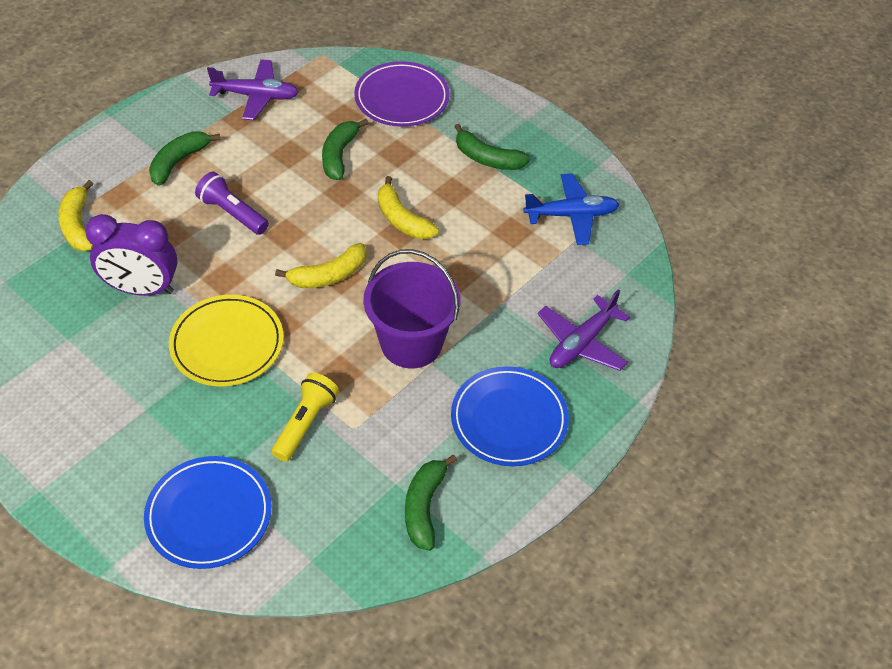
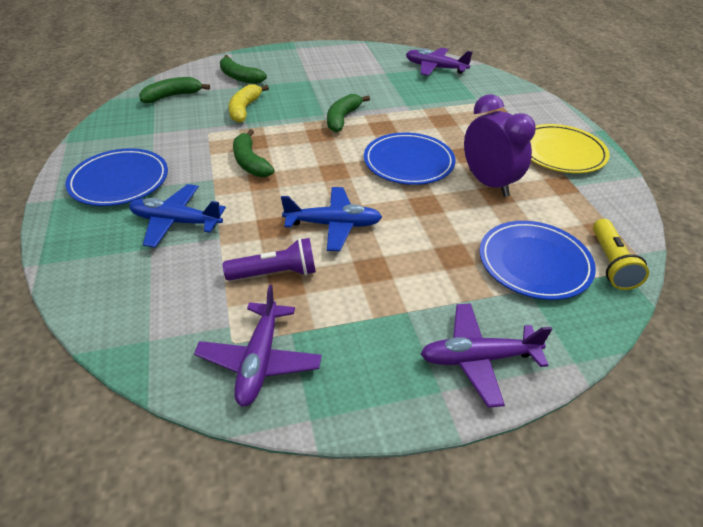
blue plane: 1 -> 2
blue plate: 2 -> 3
purple bucket: 1 -> 0
purple plane: 2 -> 3
purple plate: 1 -> 0
yellow banana: 3 -> 1

